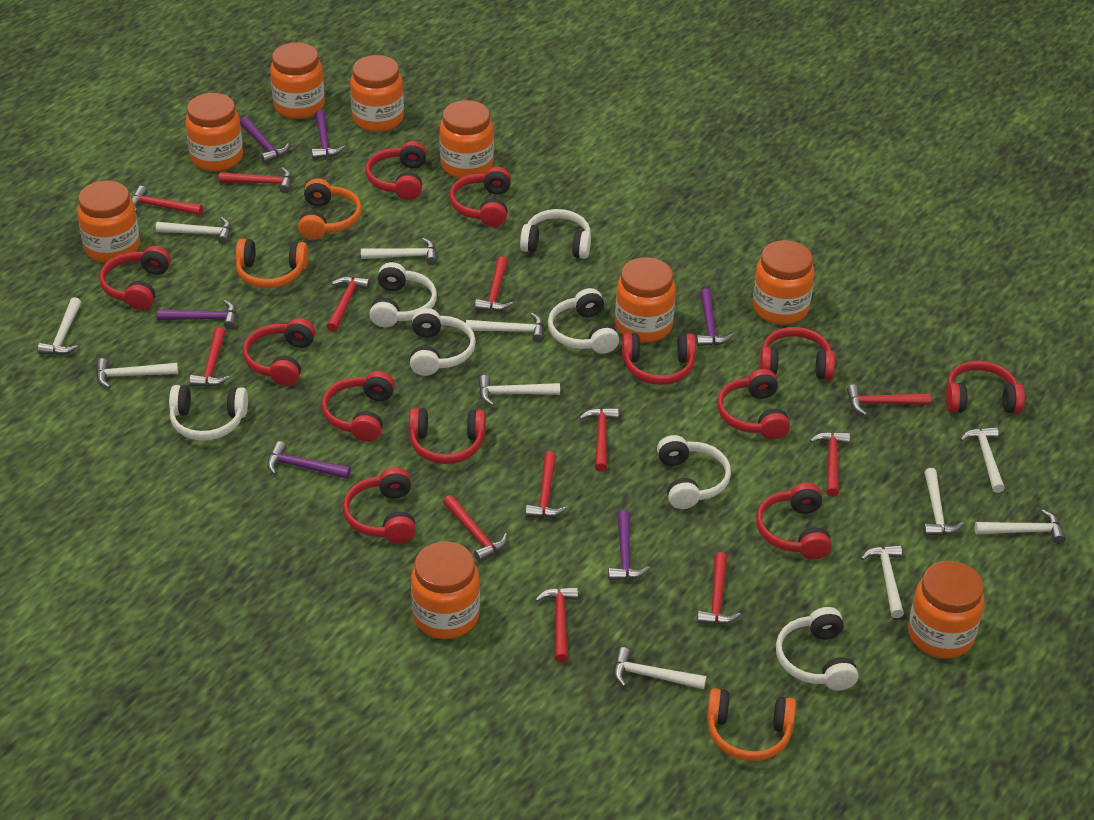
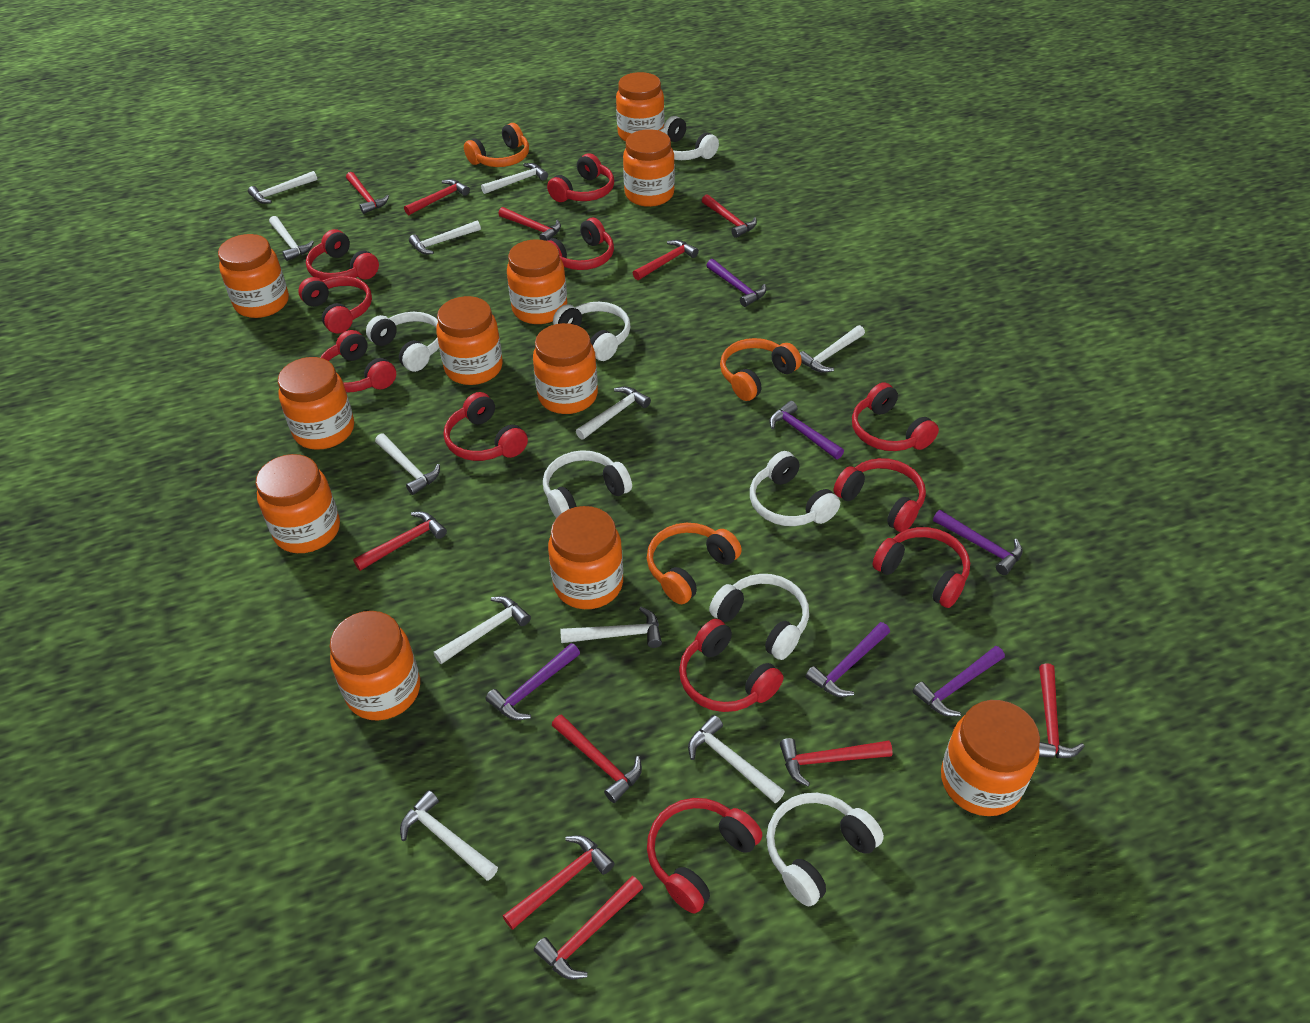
orange jar: 9 -> 11
red hammer: 12 -> 11
red headphones: 12 -> 11

